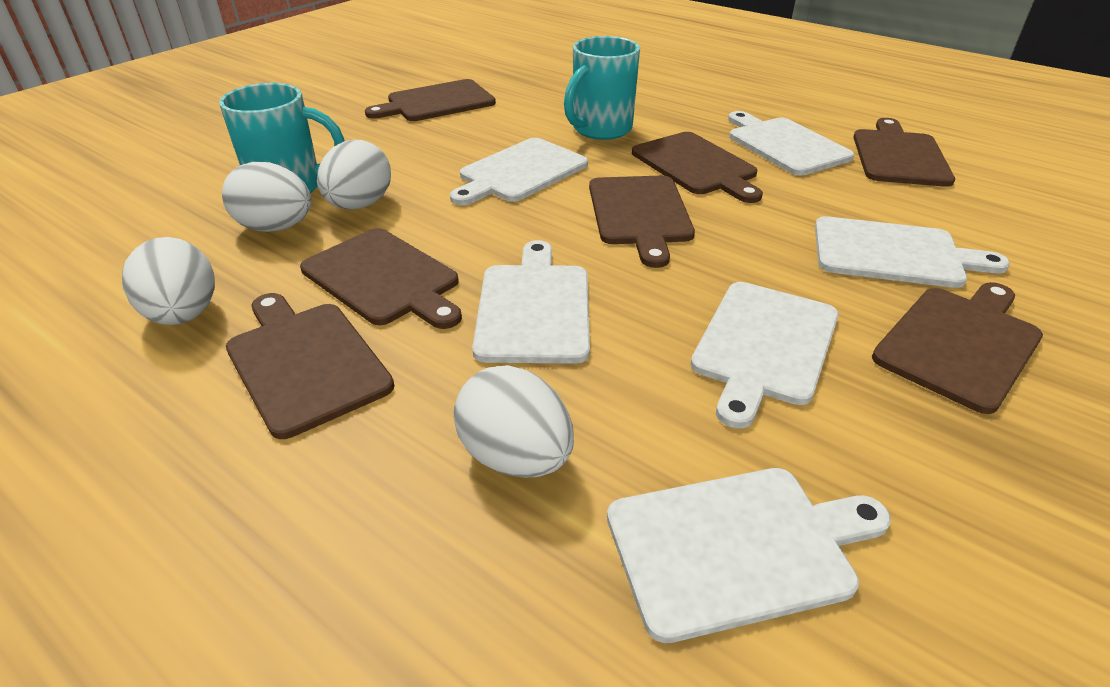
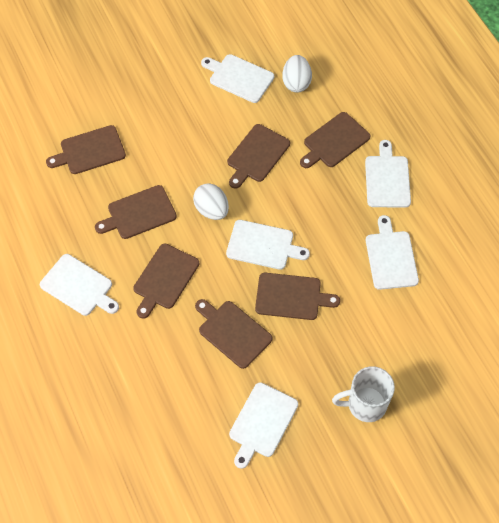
turquoise mug: 2 -> 0
white egg: 4 -> 2
white mug: 0 -> 1

